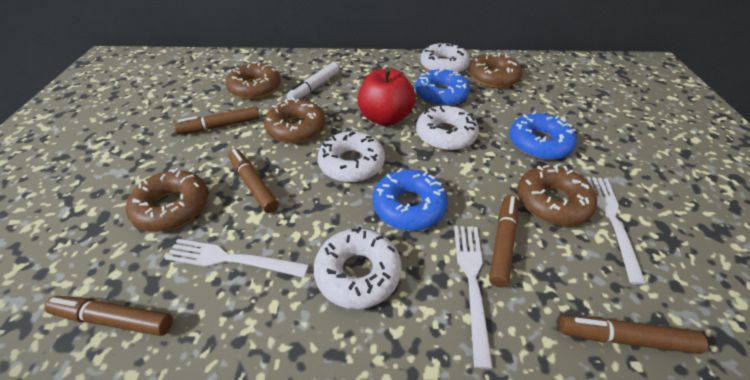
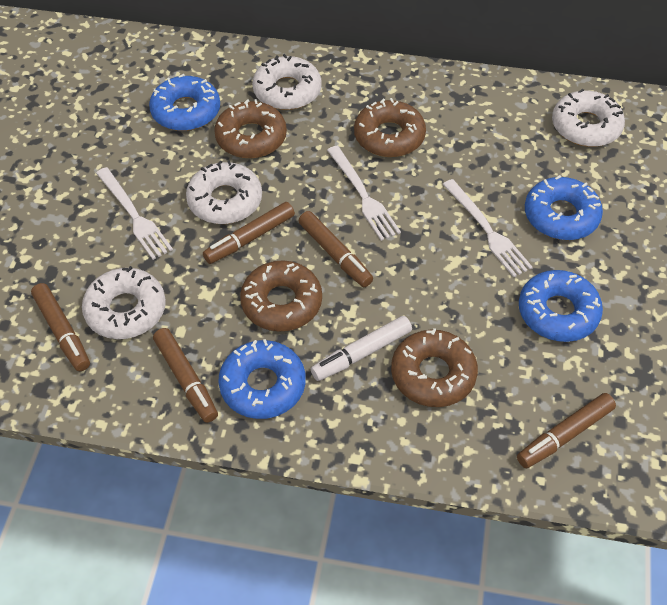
blue donut: 3 -> 4
brown donut: 5 -> 4
red apple: 1 -> 0

